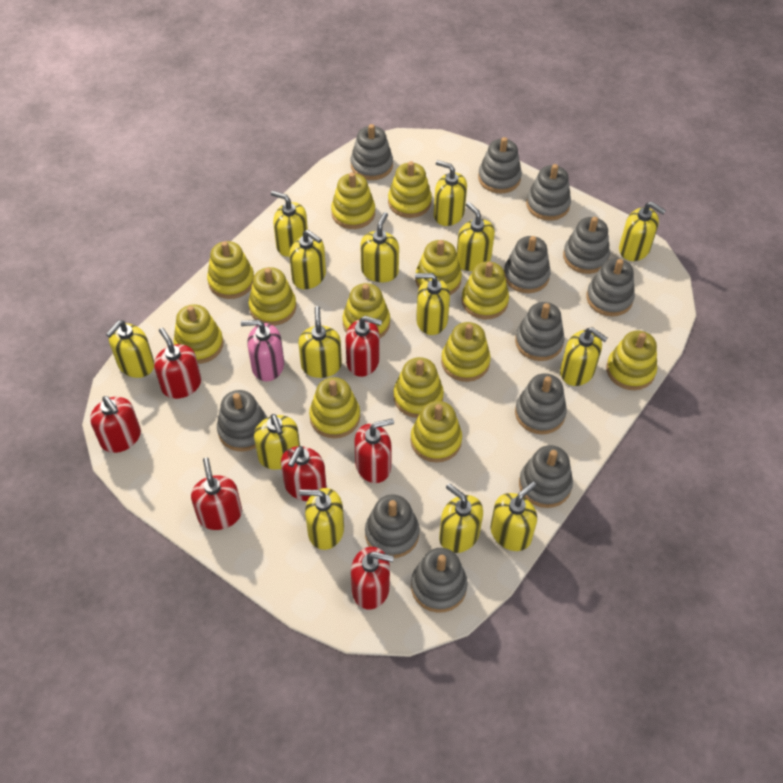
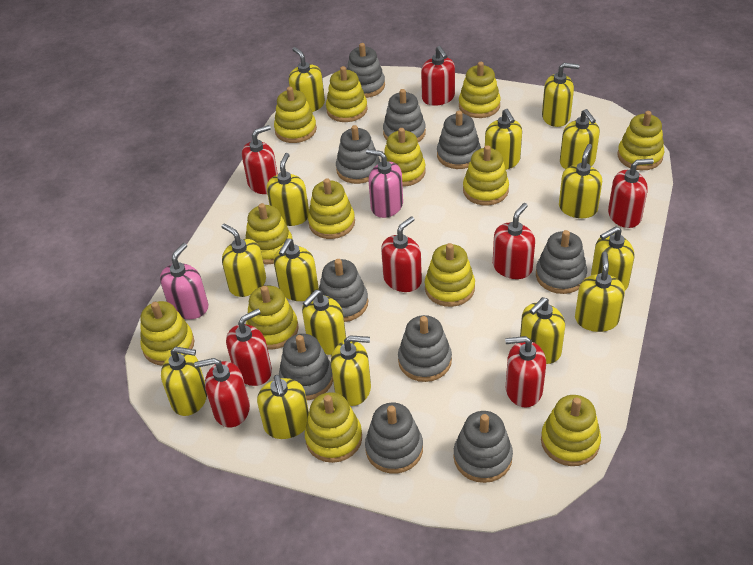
grey stacking toy: 12 -> 10
pink soap dispenser: 1 -> 2
red soap dispenser: 7 -> 8
yellow soap dispenser: 14 -> 15

